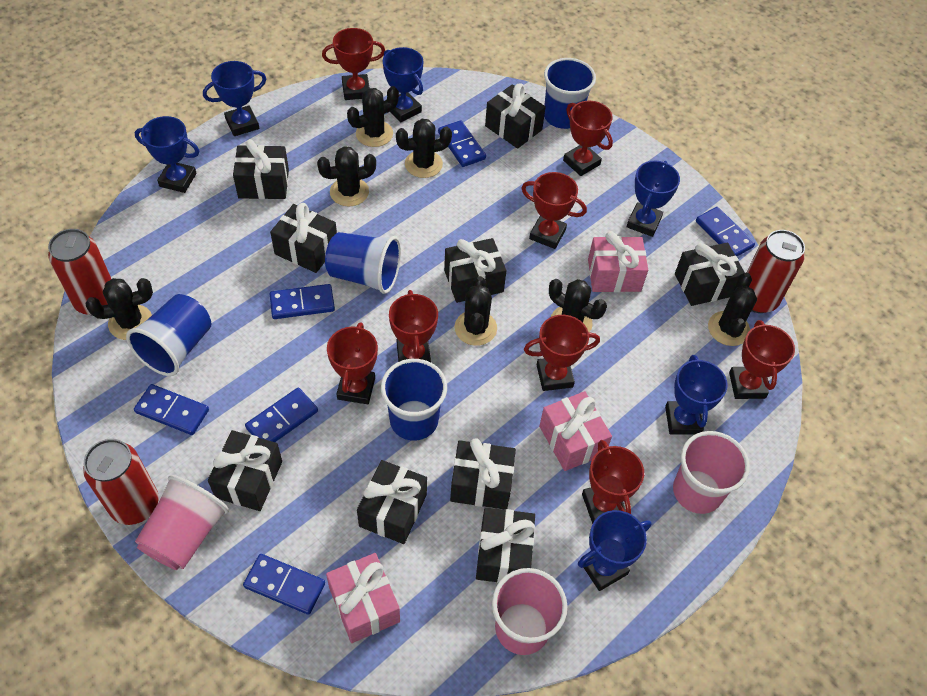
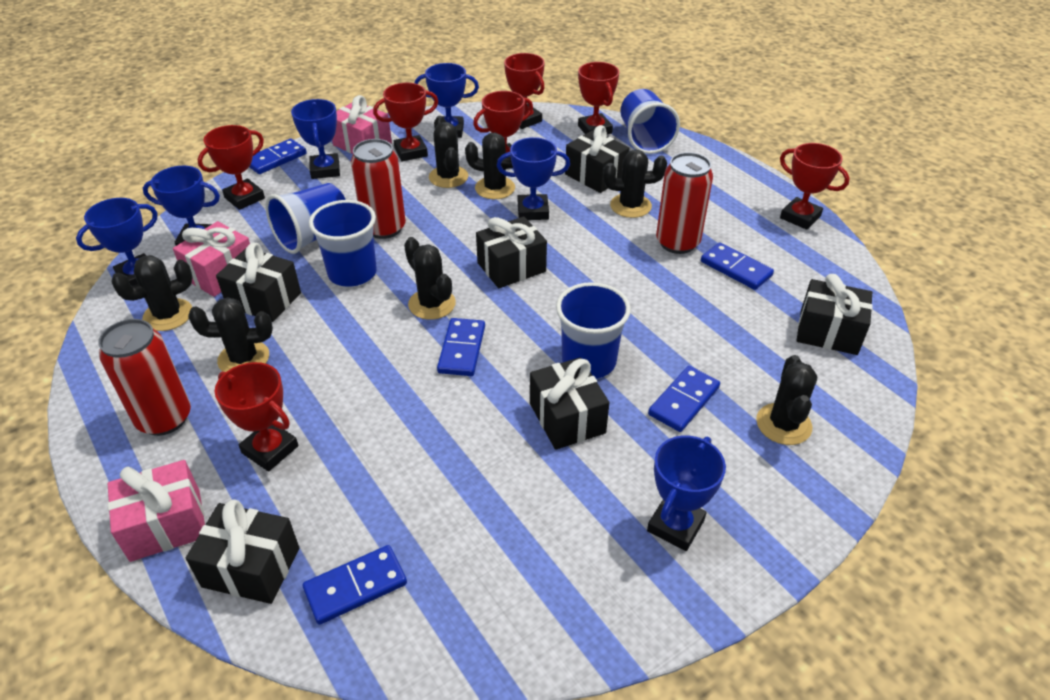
black gift: 9 -> 6
blue domino: 6 -> 5
pink cup: 3 -> 0
red trophy: 8 -> 7

